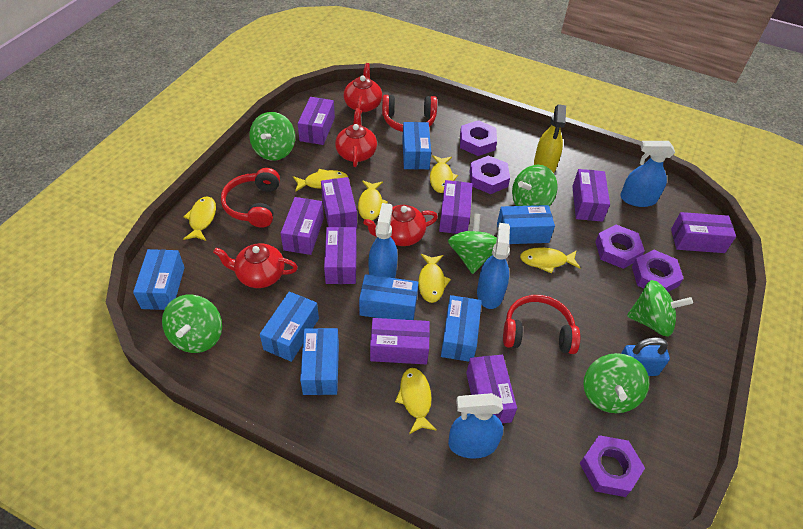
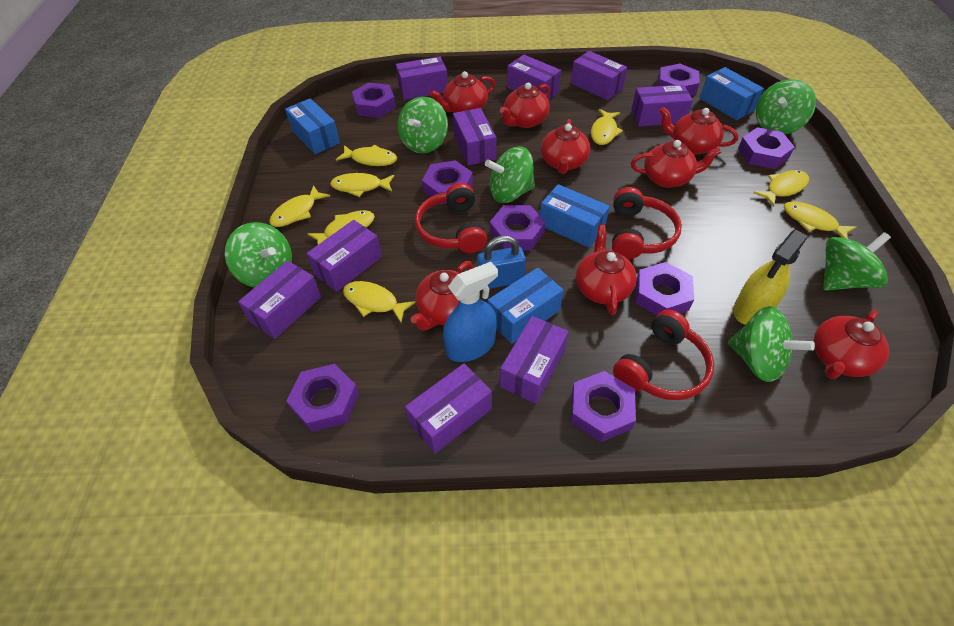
blue box: 7 -> 4
blue spray bottle: 4 -> 1
purple nut: 5 -> 8
red teapot: 4 -> 8
yellow fish: 7 -> 8

